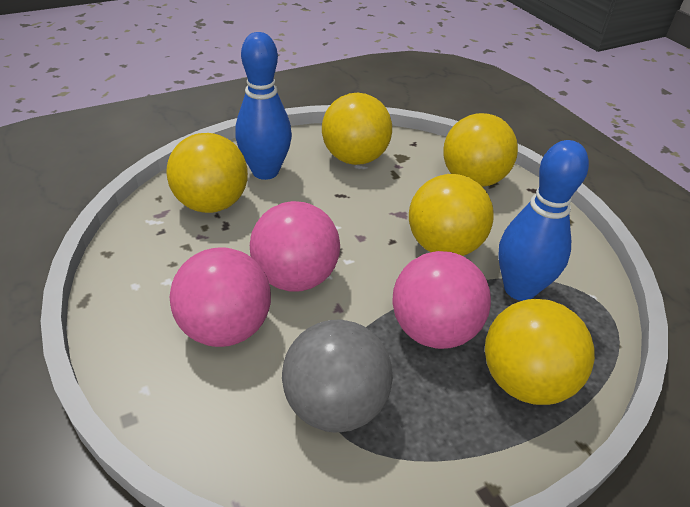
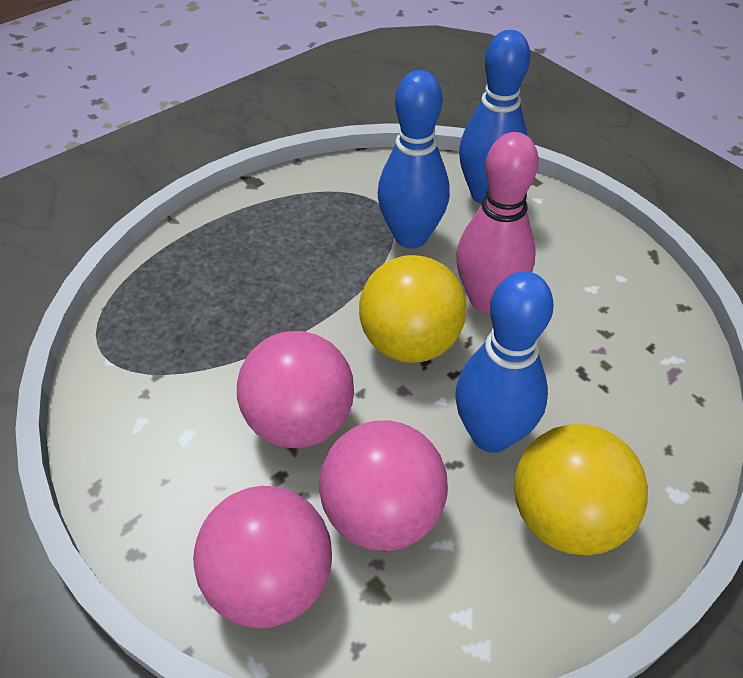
blue bowling pin: 2 -> 3
grey ball: 1 -> 0
pink bowling pin: 0 -> 1
yellow ball: 5 -> 2

